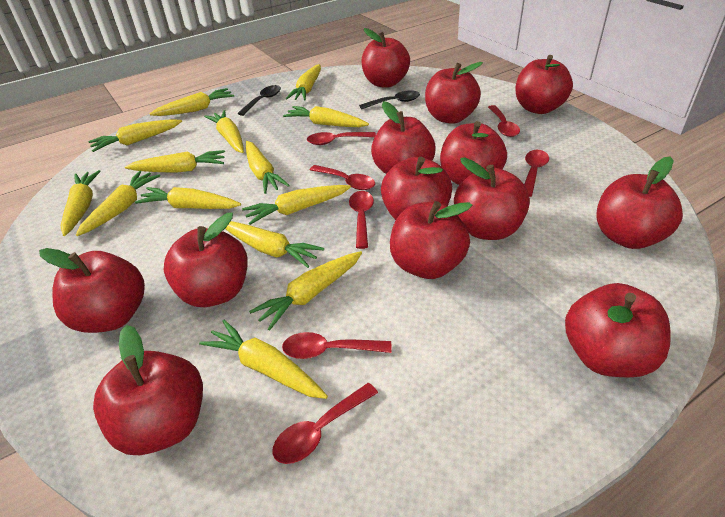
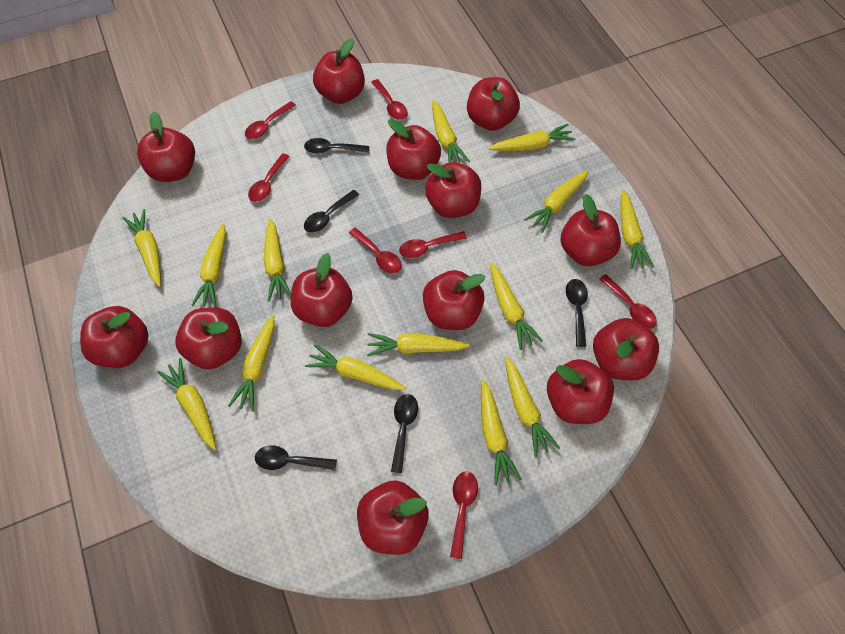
black spoon: 2 -> 5

